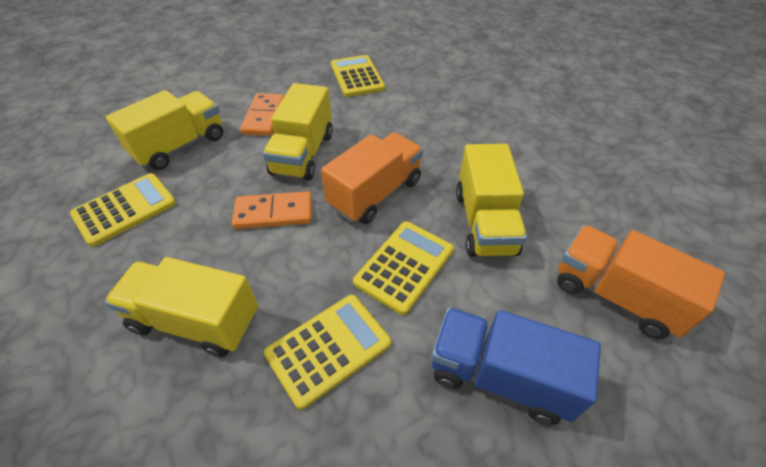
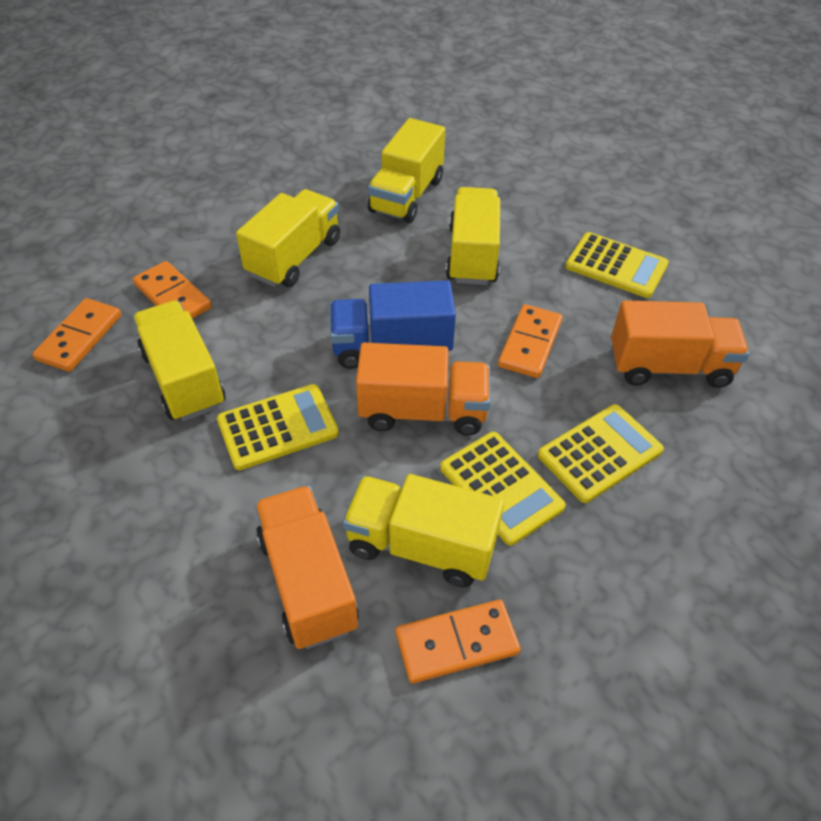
orange domino: 2 -> 4
orange truck: 2 -> 3
yellow truck: 4 -> 5

